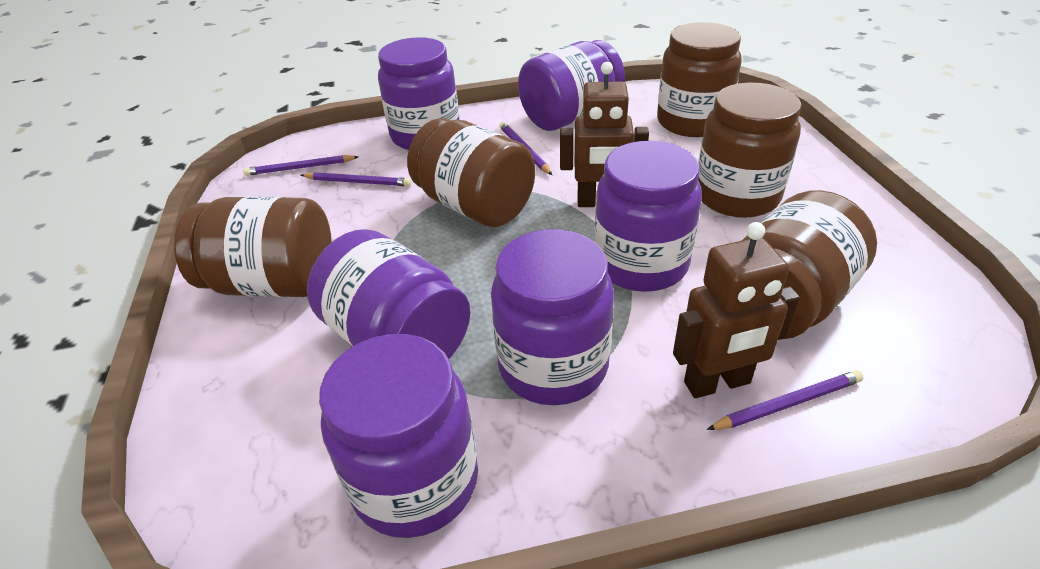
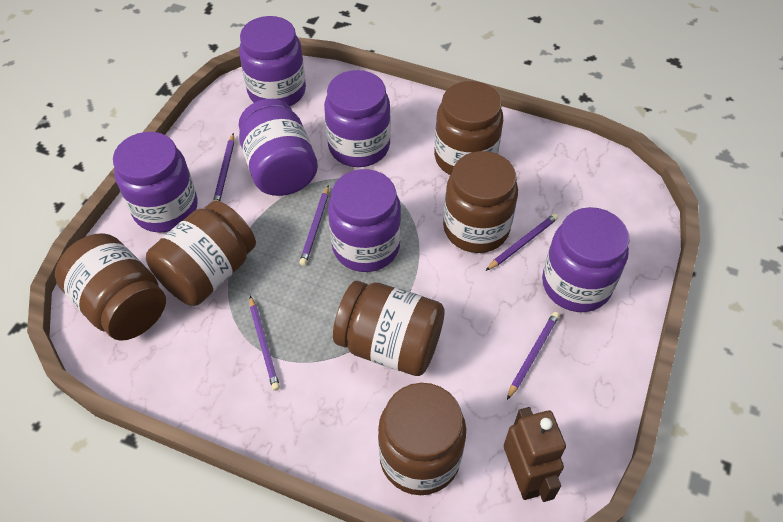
brown jar: 5 -> 6
brown robot: 2 -> 1
purple pencil: 4 -> 5

